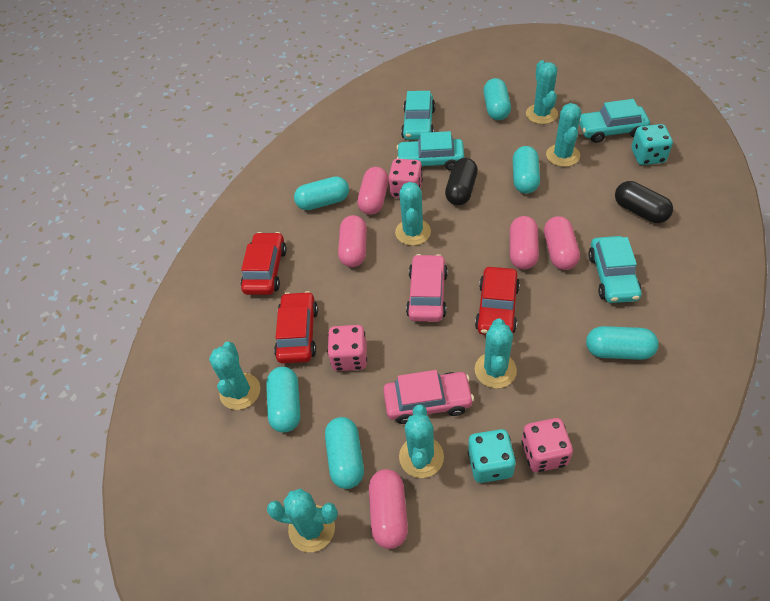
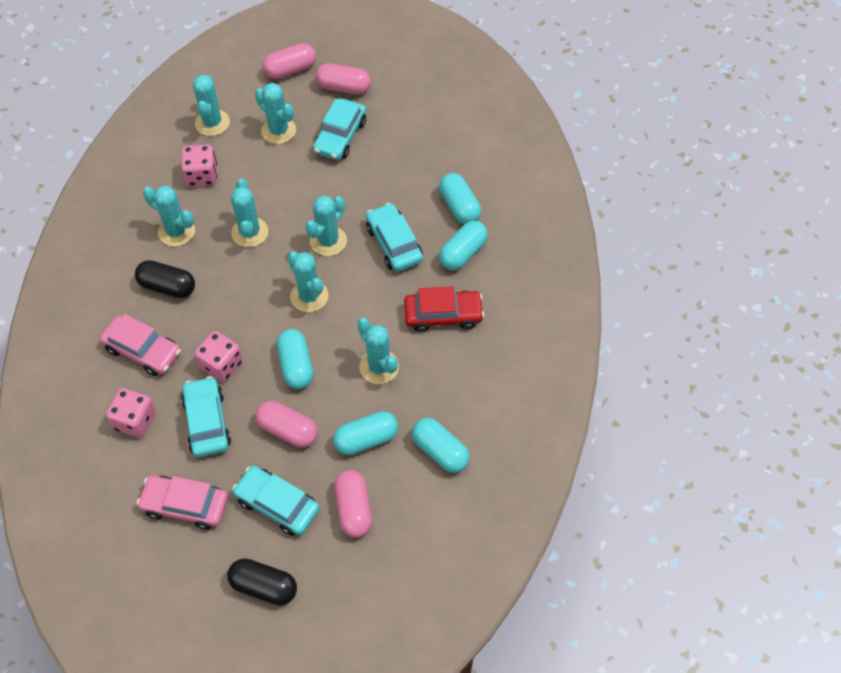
pink capsule: 5 -> 4
red car: 3 -> 1
turquoise capsule: 6 -> 5
turquoise dice: 2 -> 0

